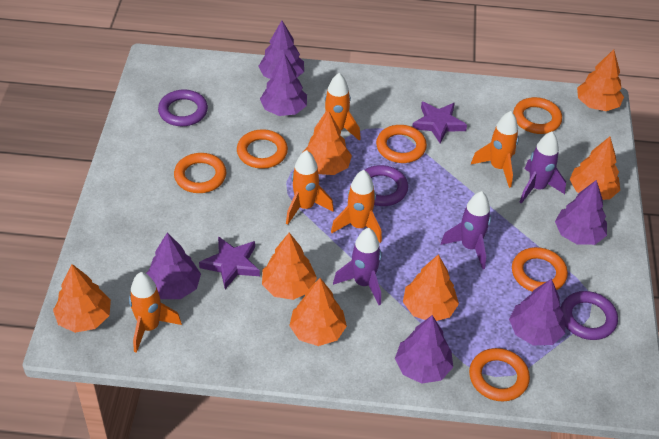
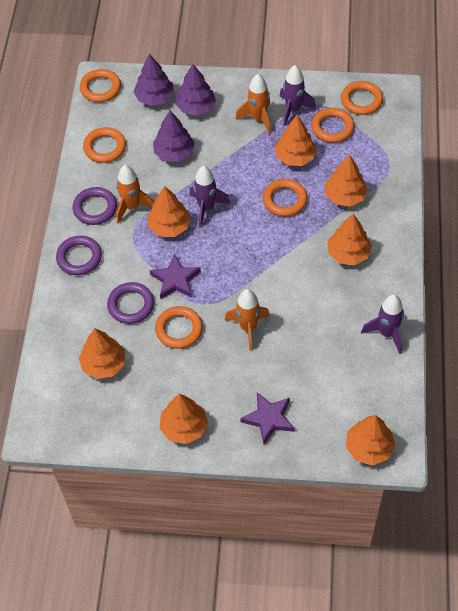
orange rocket: 5 -> 3
purple tree: 6 -> 3

